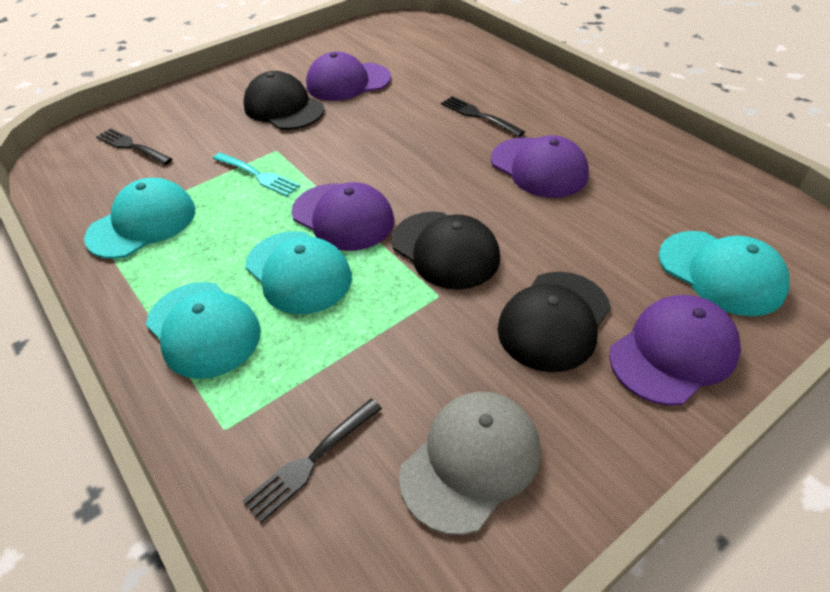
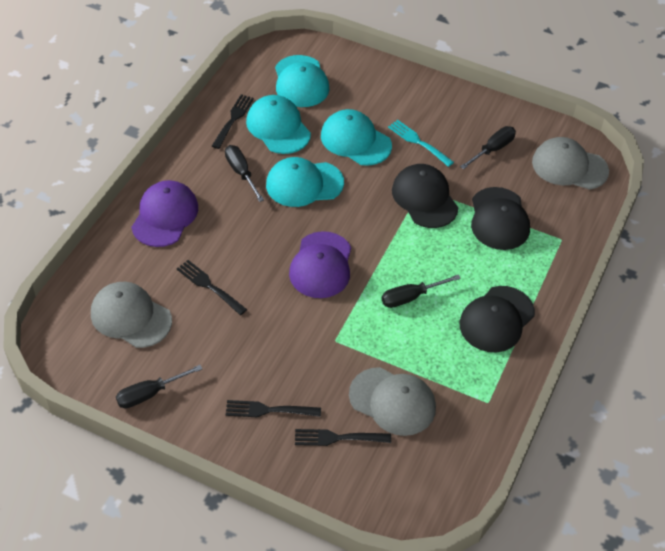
black fork: 3 -> 4
black screwdriver: 0 -> 4
grey cap: 1 -> 3
purple cap: 4 -> 2

